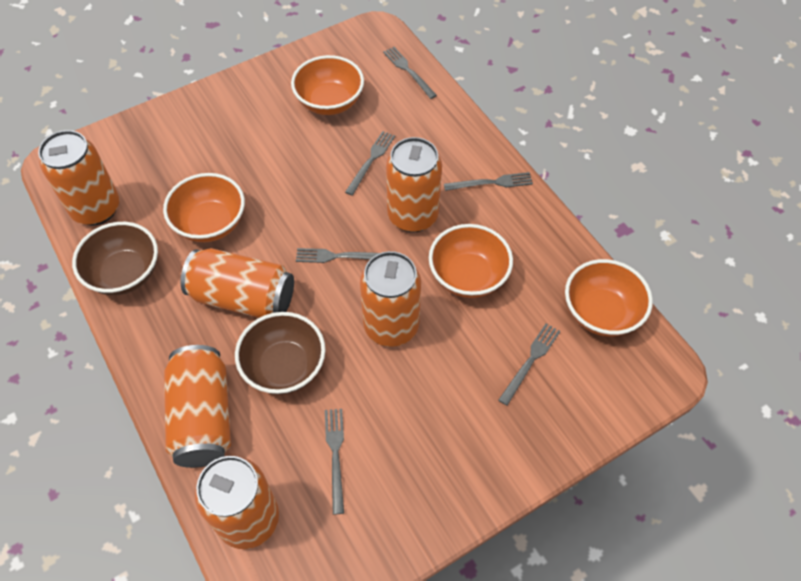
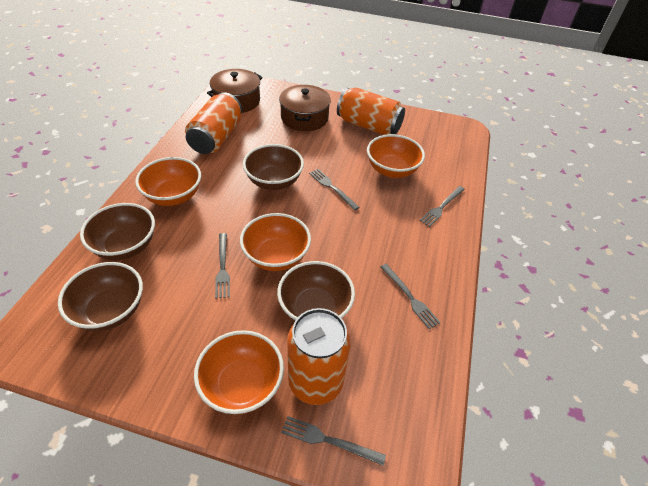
brown bowl: 2 -> 4
brown pot: 0 -> 2
grey fork: 6 -> 5
orange can: 6 -> 3

